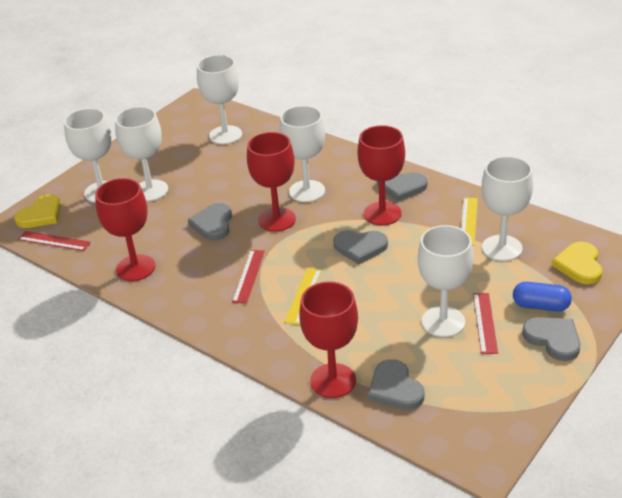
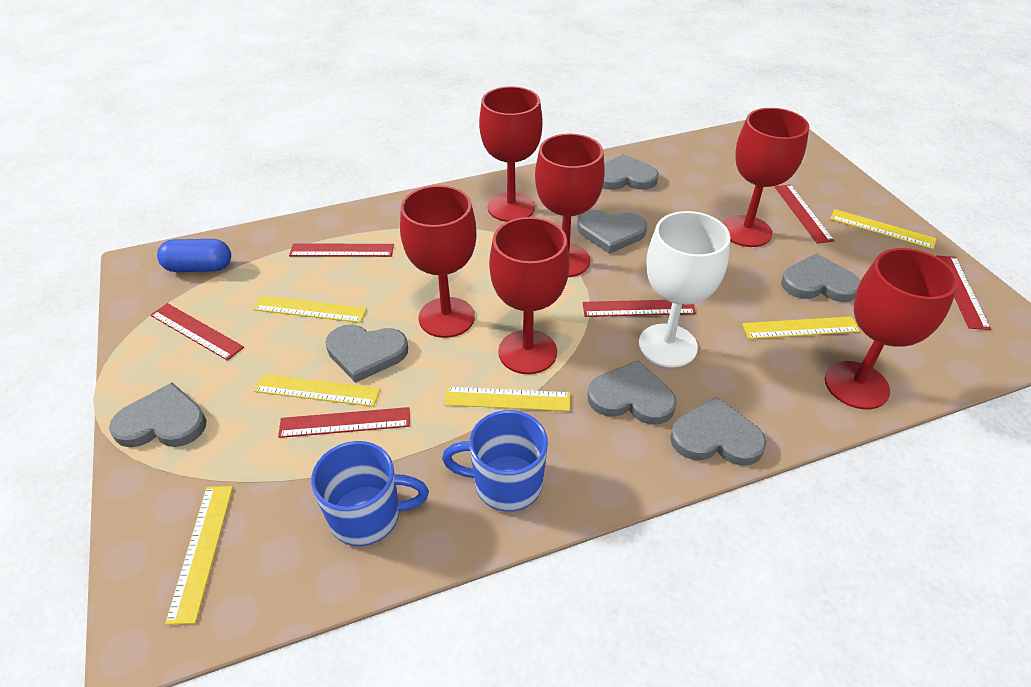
blue mug: 0 -> 2
grey heart: 5 -> 7
red goblet: 4 -> 6
red ruler: 3 -> 6
white goblet: 6 -> 1
yellow heart: 2 -> 0
yellow ruler: 2 -> 6

